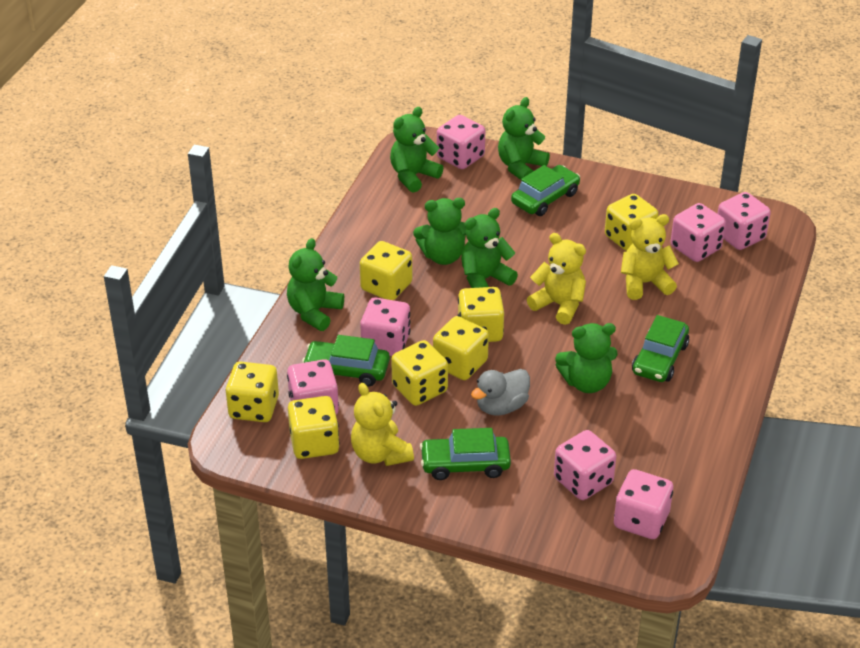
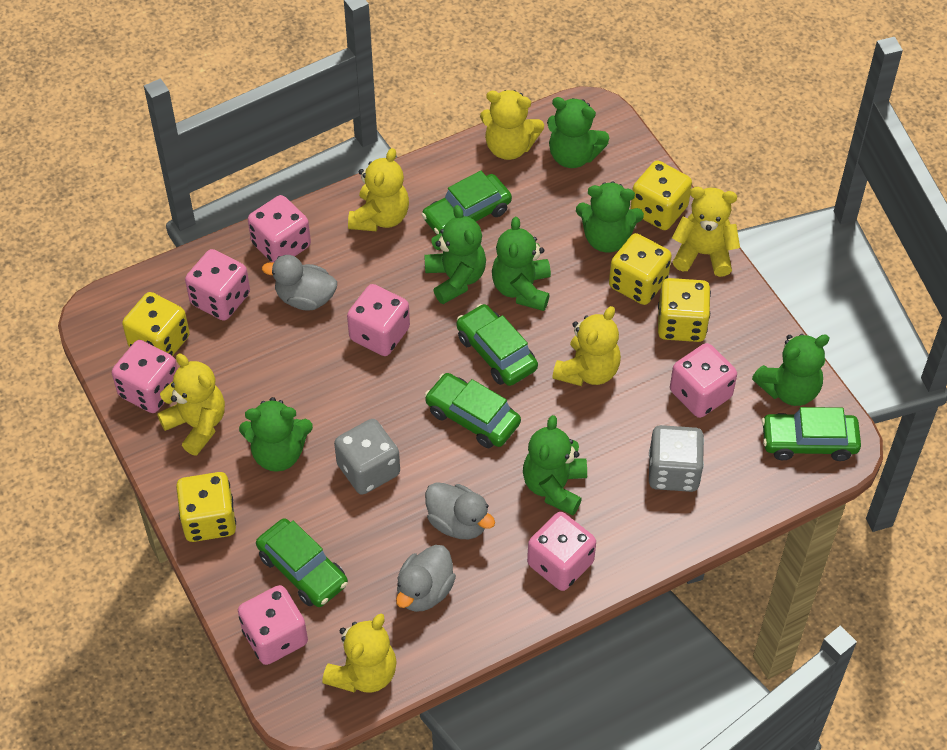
green car: 4 -> 5
green teddy bear: 6 -> 7
grey dice: 0 -> 2
grey duck: 1 -> 3
yellow dice: 7 -> 5
yellow teddy bear: 3 -> 6

